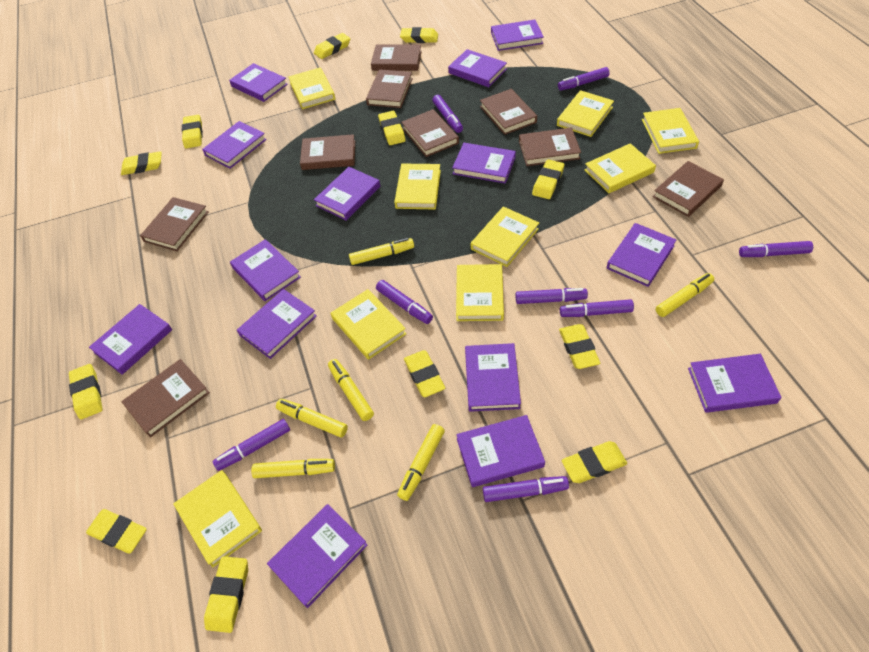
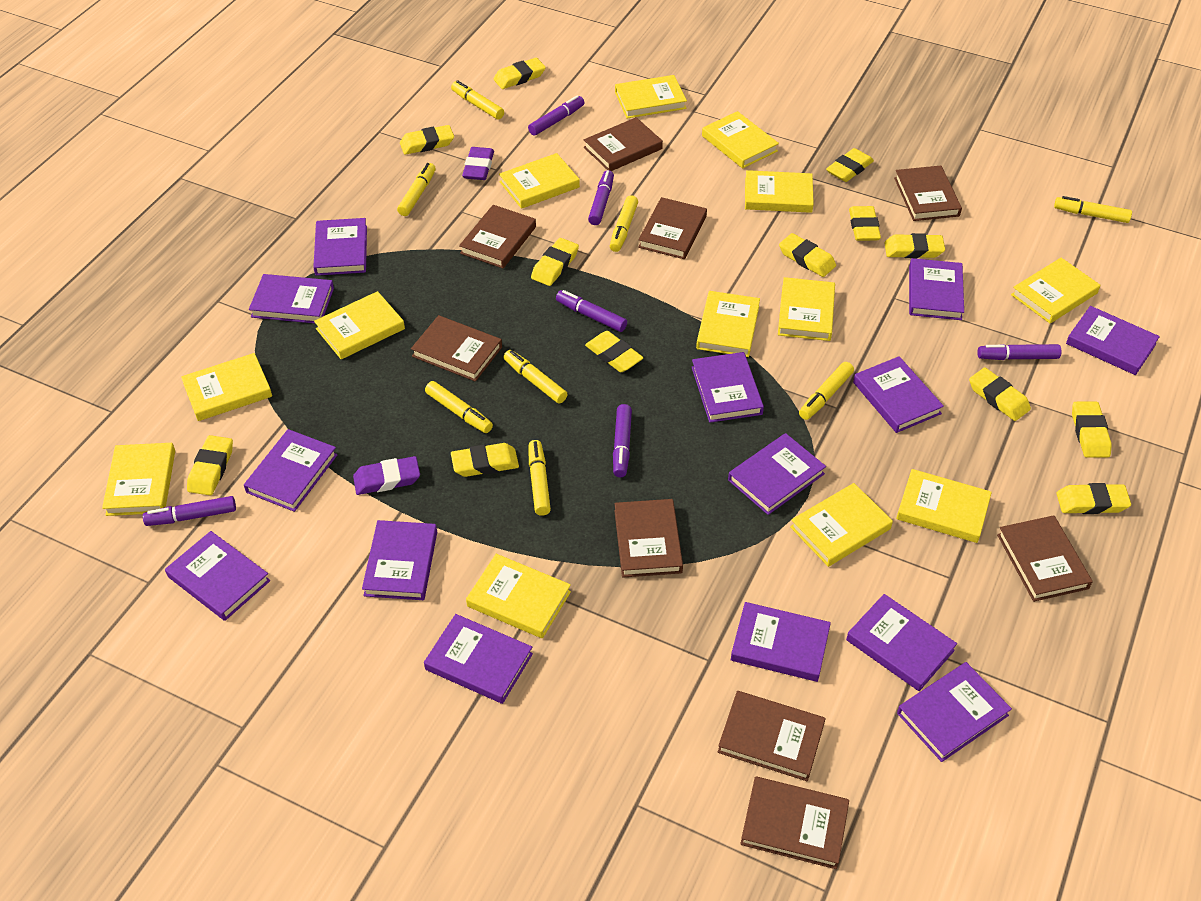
purple eraser: 0 -> 2
purple marker: 8 -> 6
yellow book: 9 -> 13
yellow eraser: 12 -> 13
yellow marker: 6 -> 8

